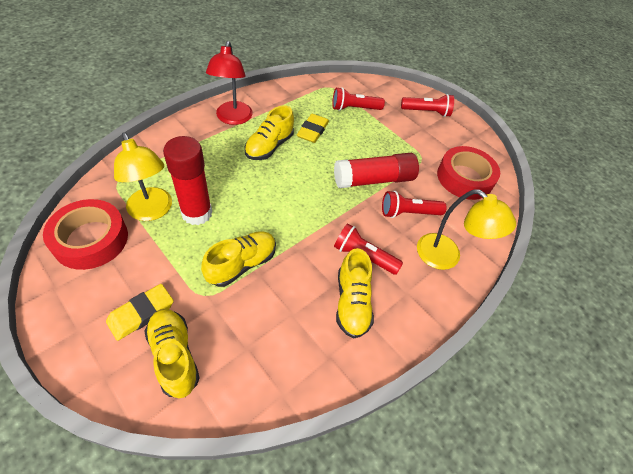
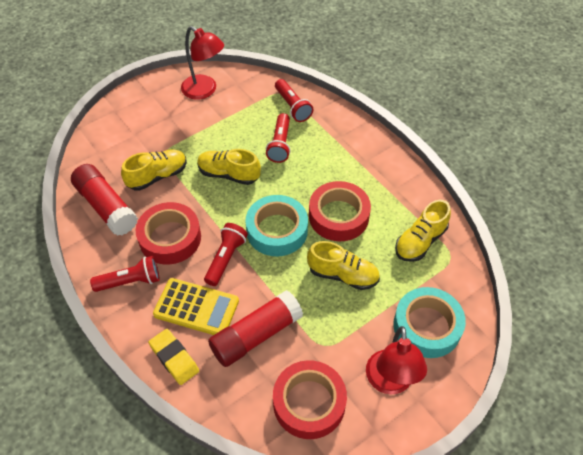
red lamp: 1 -> 2
red tape: 2 -> 3
turquoise tape: 0 -> 2
yellow calculator: 0 -> 1
yellow eraser: 2 -> 1
yellow lamp: 2 -> 0

